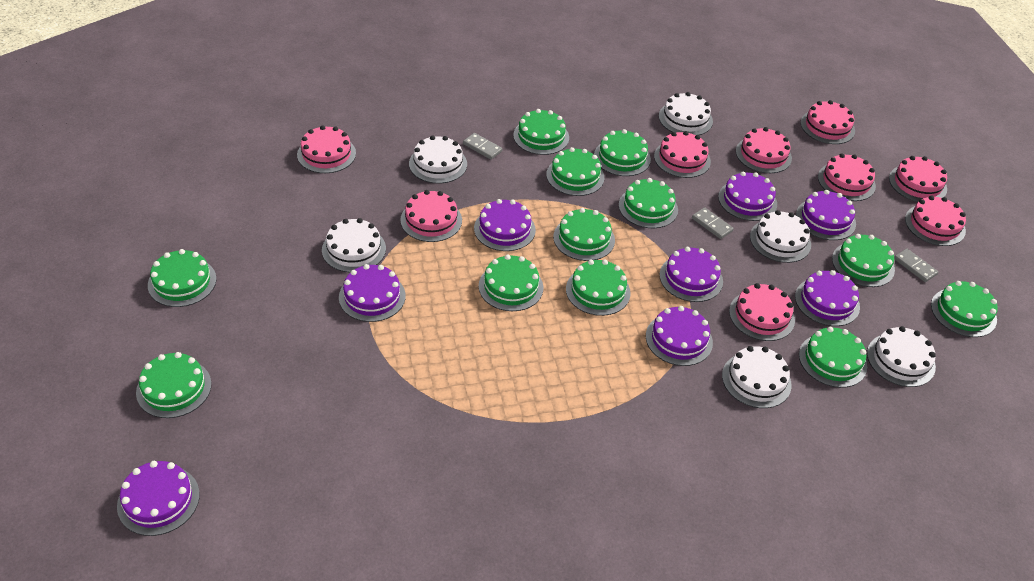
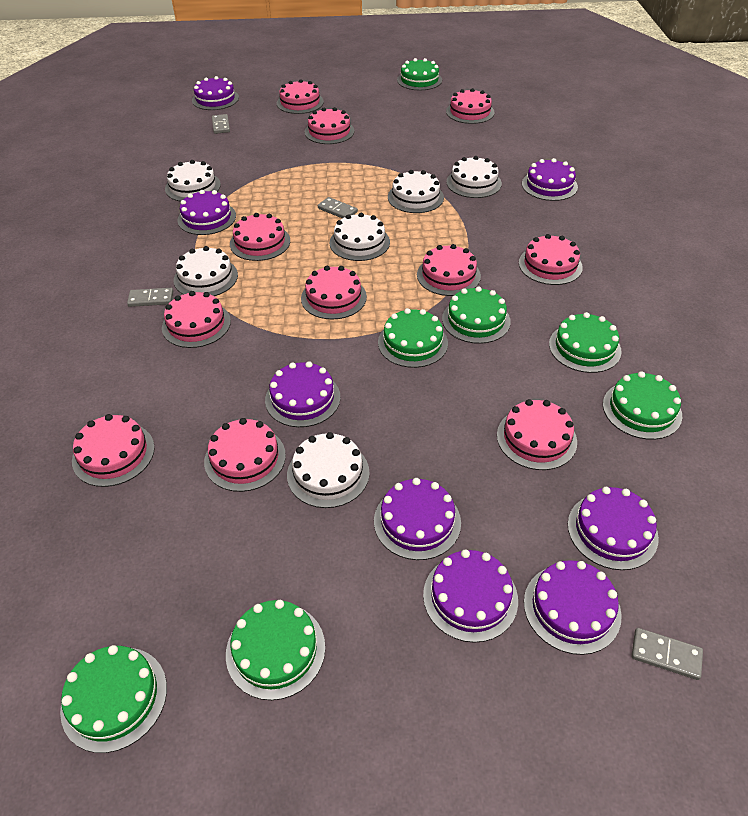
green cake: 12 -> 7
grey domino: 3 -> 4
pink cake: 9 -> 11

